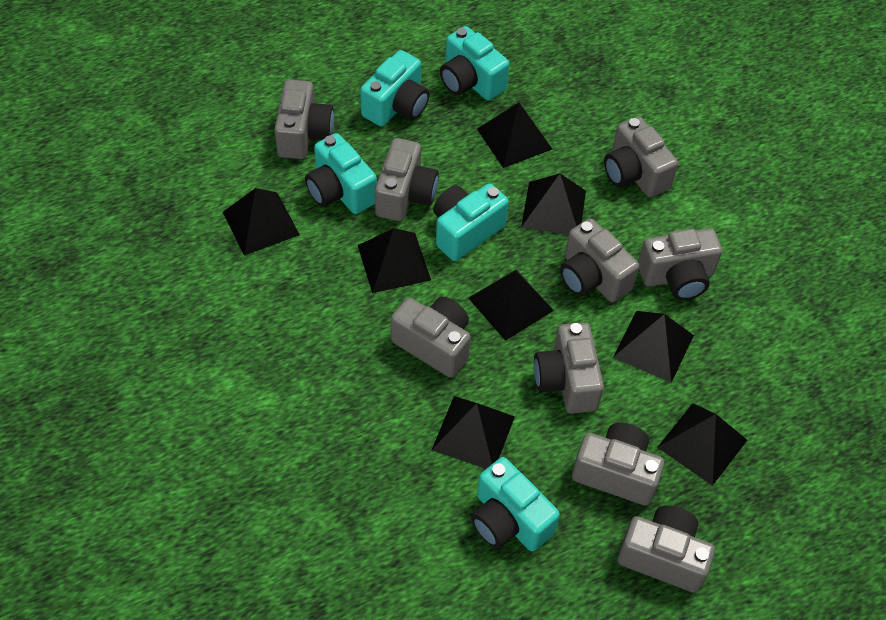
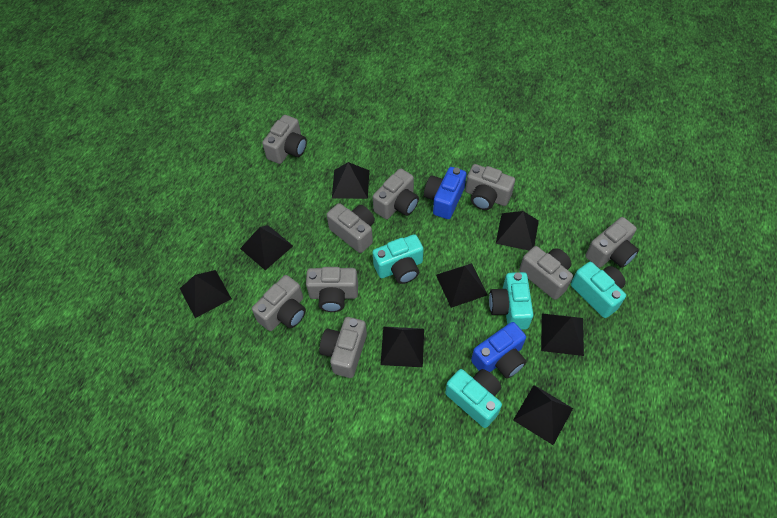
blue camera: 0 -> 2
turquoise camera: 5 -> 4

